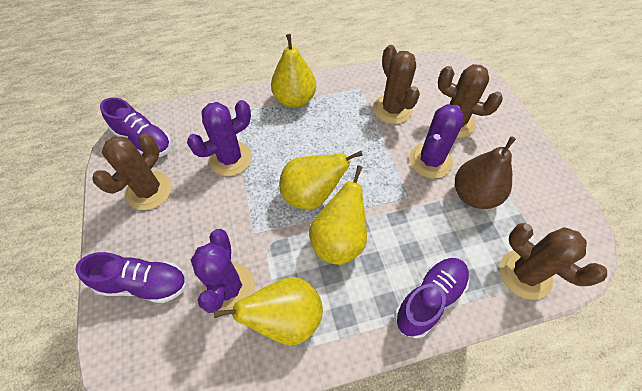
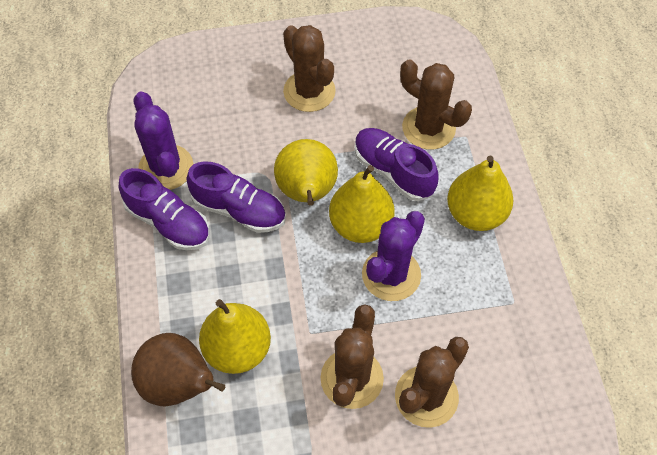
purple cactus: 3 -> 2

